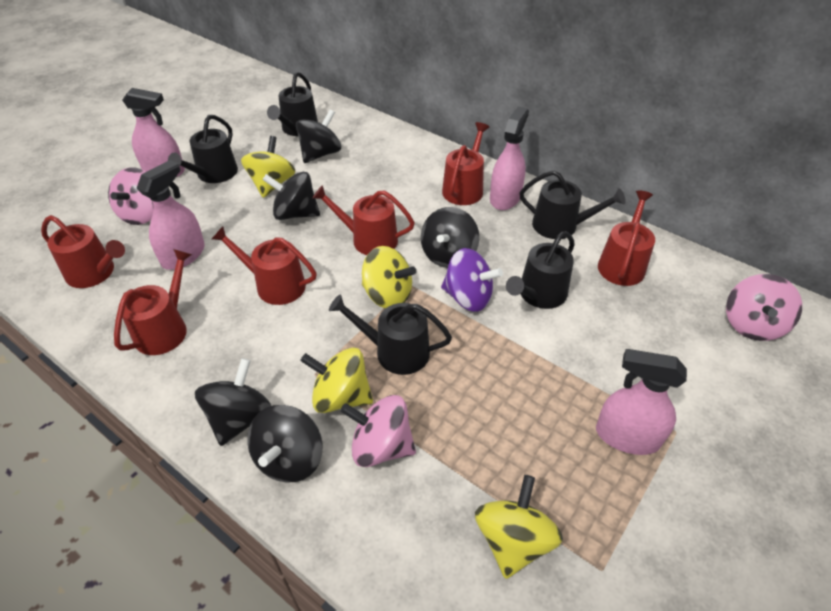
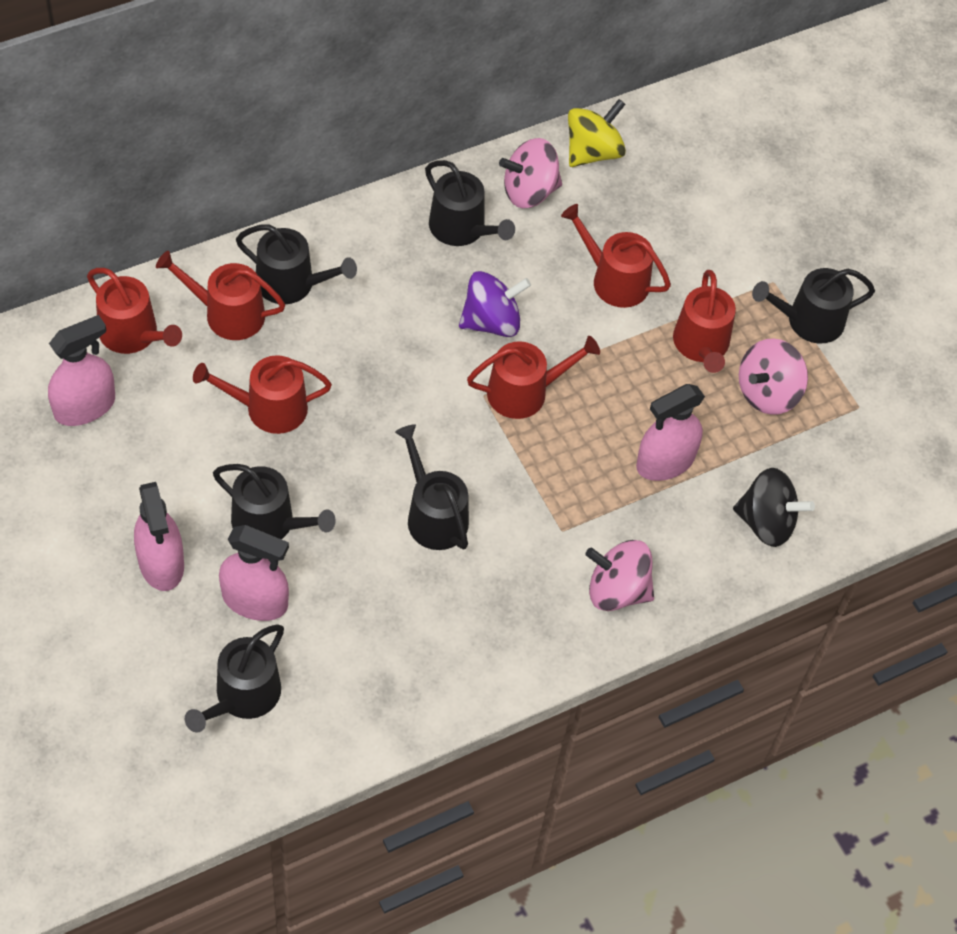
black spinning top: 5 -> 1
black watering can: 5 -> 6
yellow spinning top: 4 -> 1

